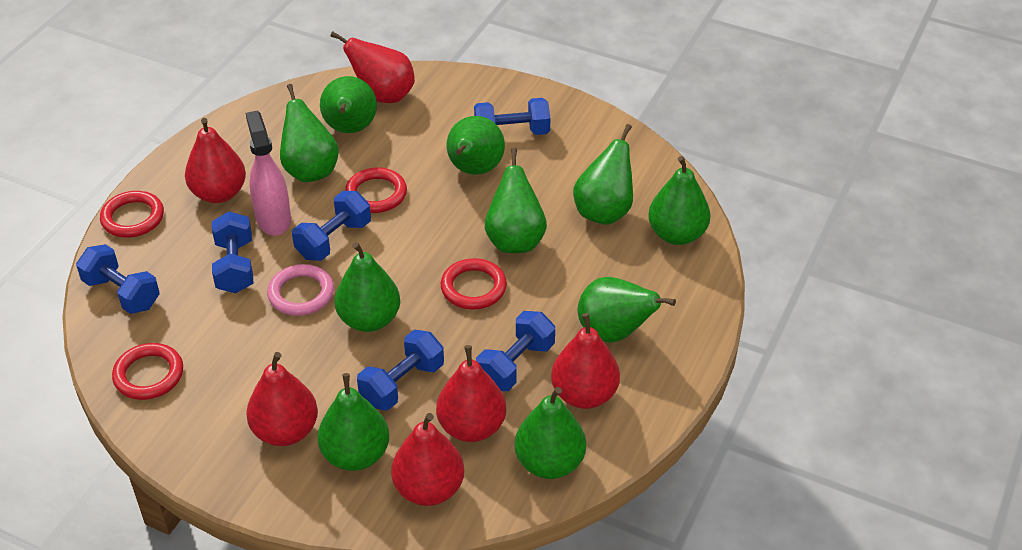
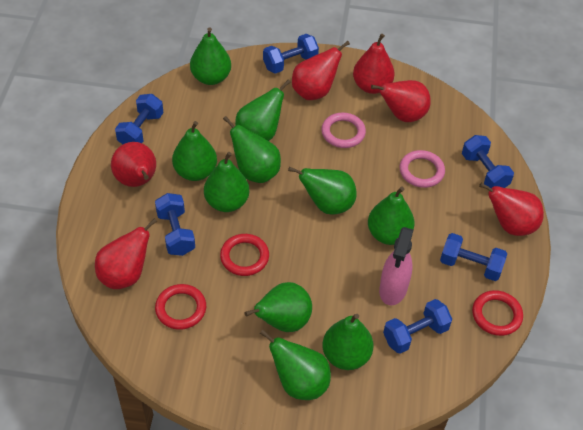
pink ring: 1 -> 2
red ring: 4 -> 3

